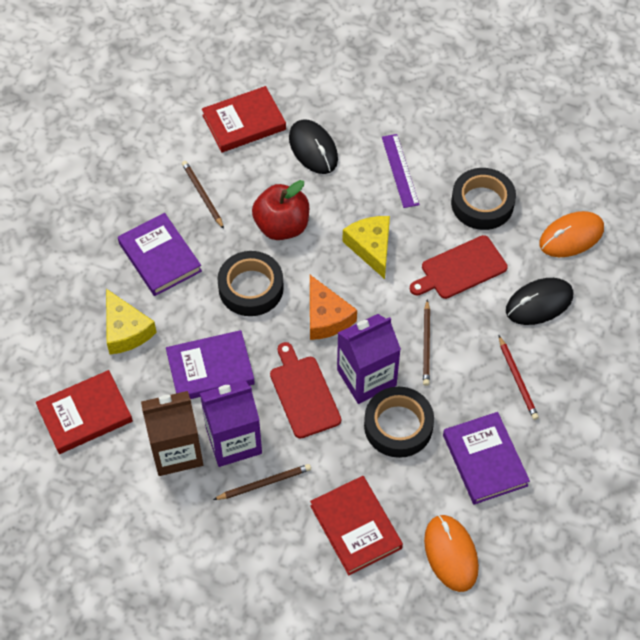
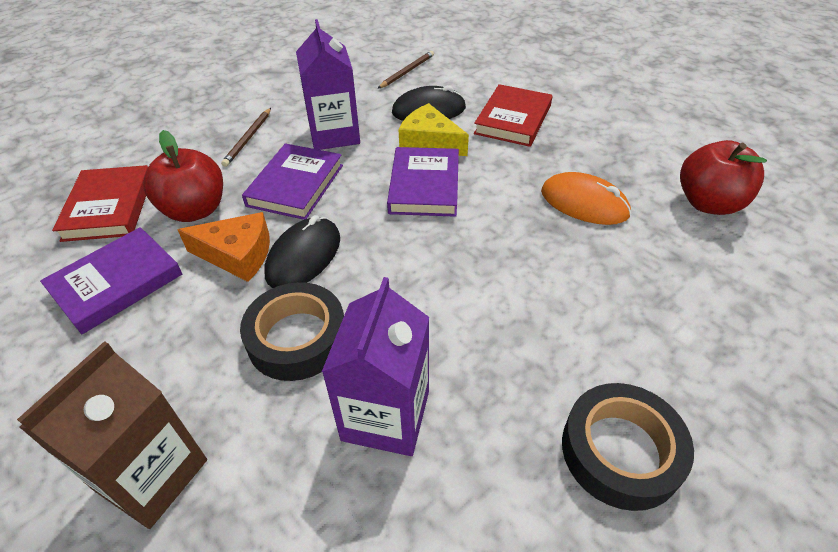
black tape: 3 -> 2
brown pencil: 3 -> 2
orange mouse: 2 -> 1
purple ruler: 1 -> 0
red apple: 1 -> 2
red book: 3 -> 2
red cutting board: 2 -> 0
red pencil: 1 -> 0
yellow cheese: 2 -> 1

